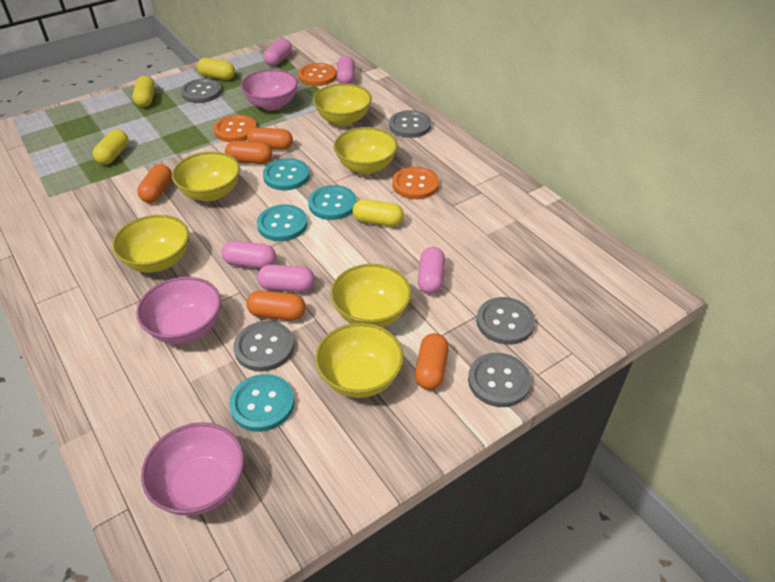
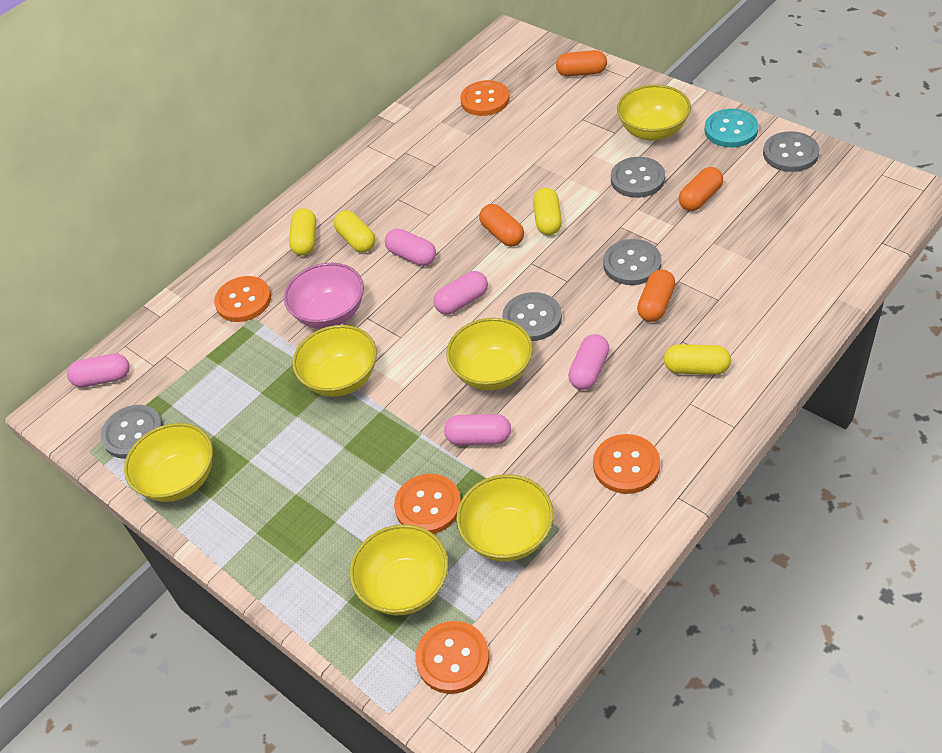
orange button: 3 -> 5
orange capsule: 5 -> 4
pink bowl: 3 -> 1
turquoise button: 4 -> 1

